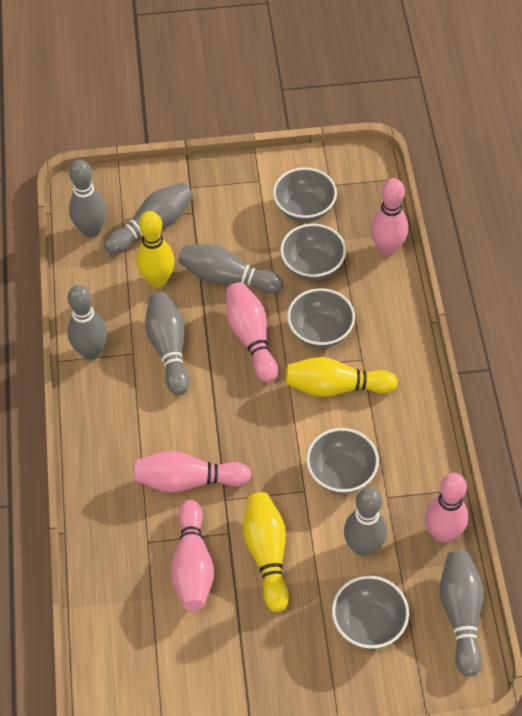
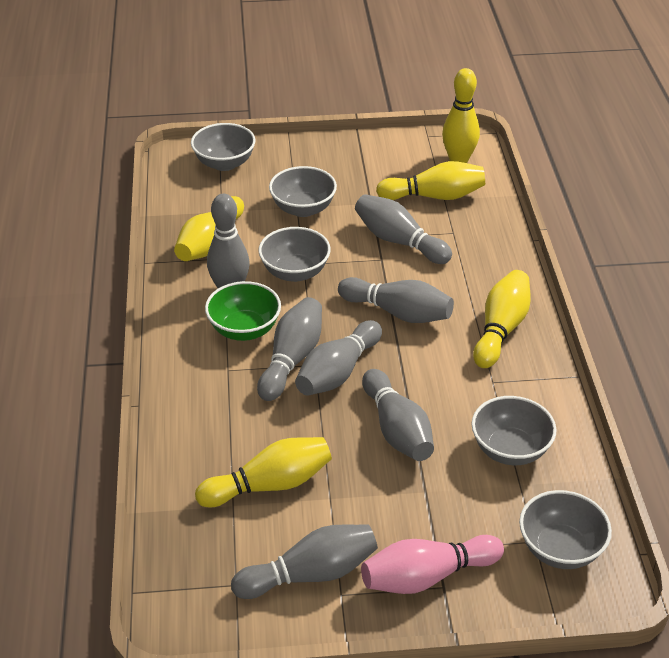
green bowl: 0 -> 1
pink bowling pin: 5 -> 1
yellow bowling pin: 3 -> 5

